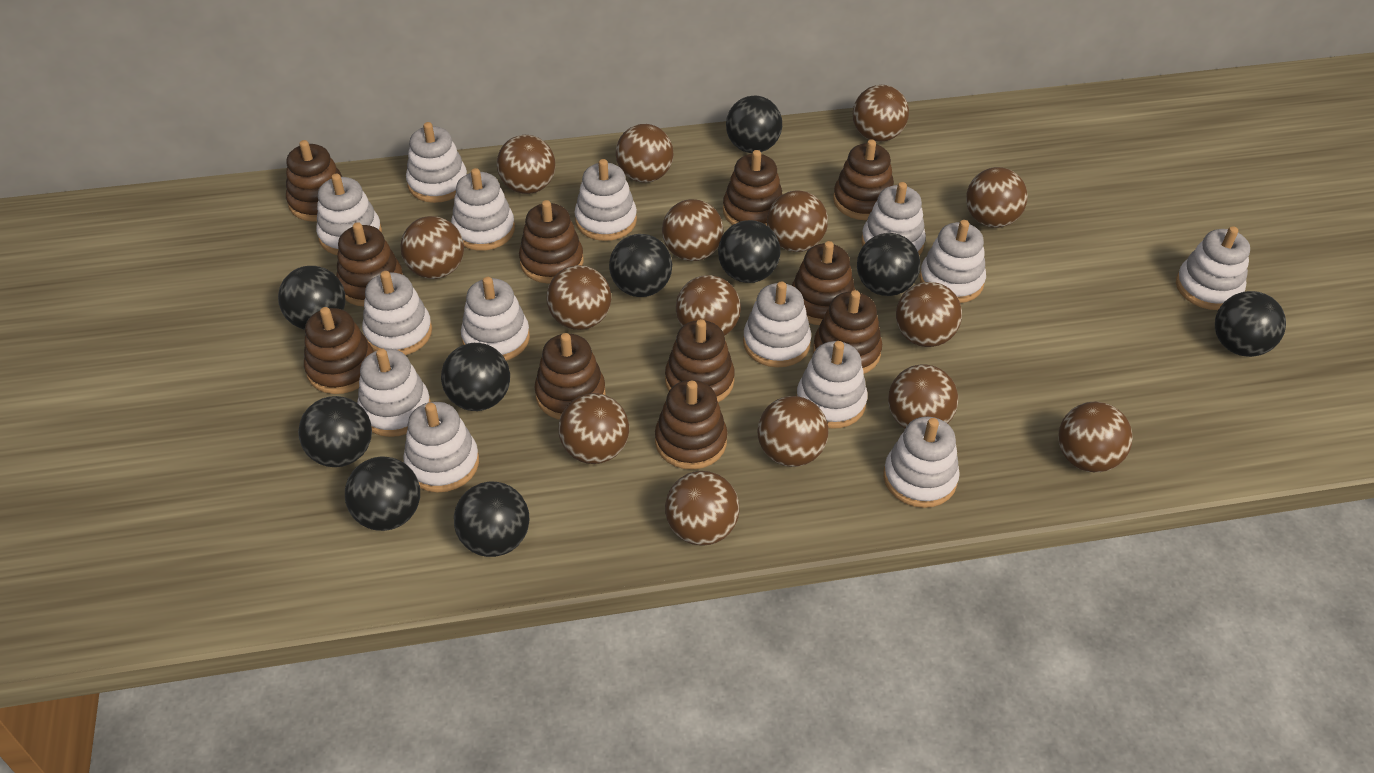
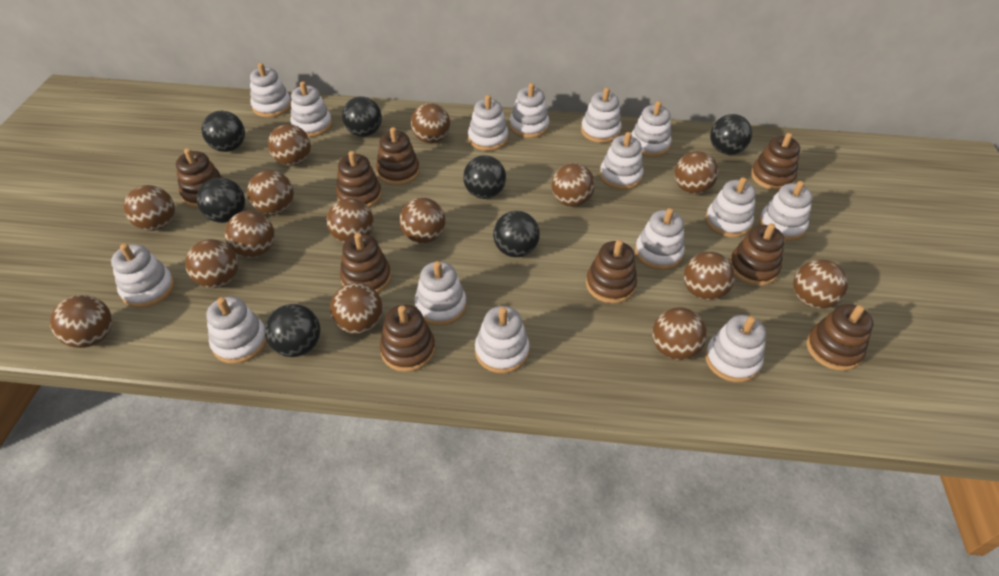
black ball: 10 -> 7
brown stacking toy: 11 -> 9
white stacking toy: 14 -> 15

